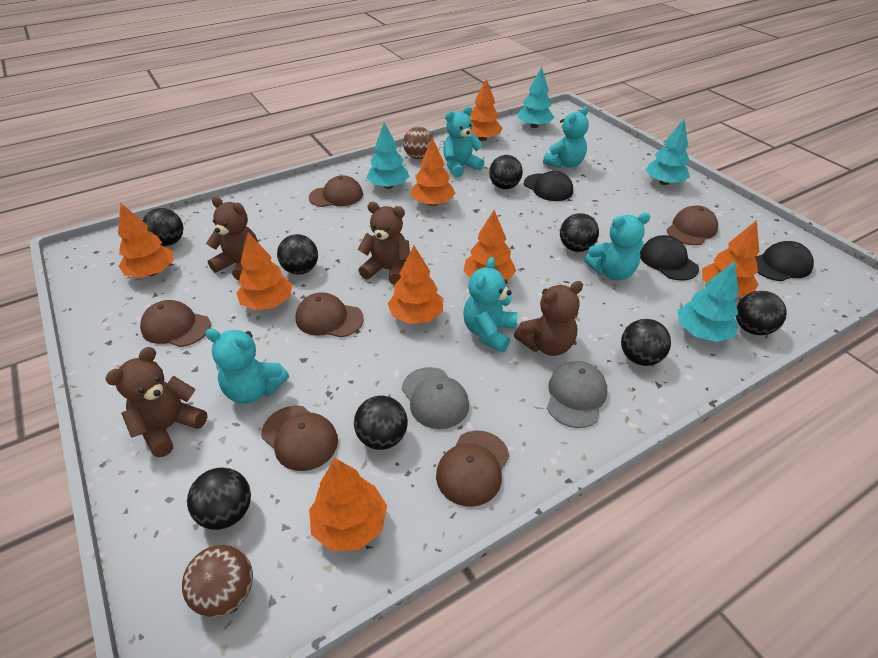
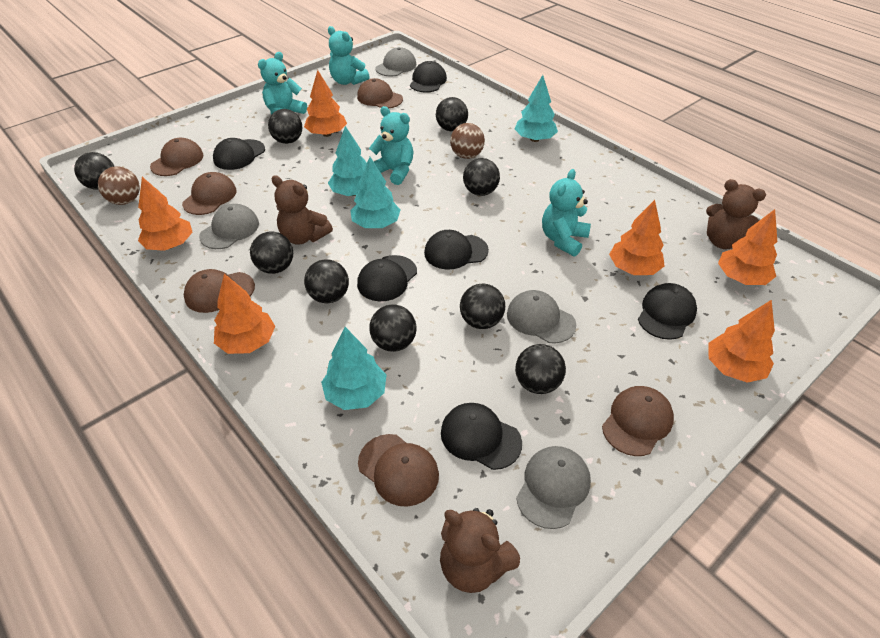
black ball: 8 -> 9
black cap: 3 -> 6
brown teddy bear: 4 -> 3
grey cap: 2 -> 4
orange tree: 8 -> 6
turquoise teddy bear: 5 -> 4

